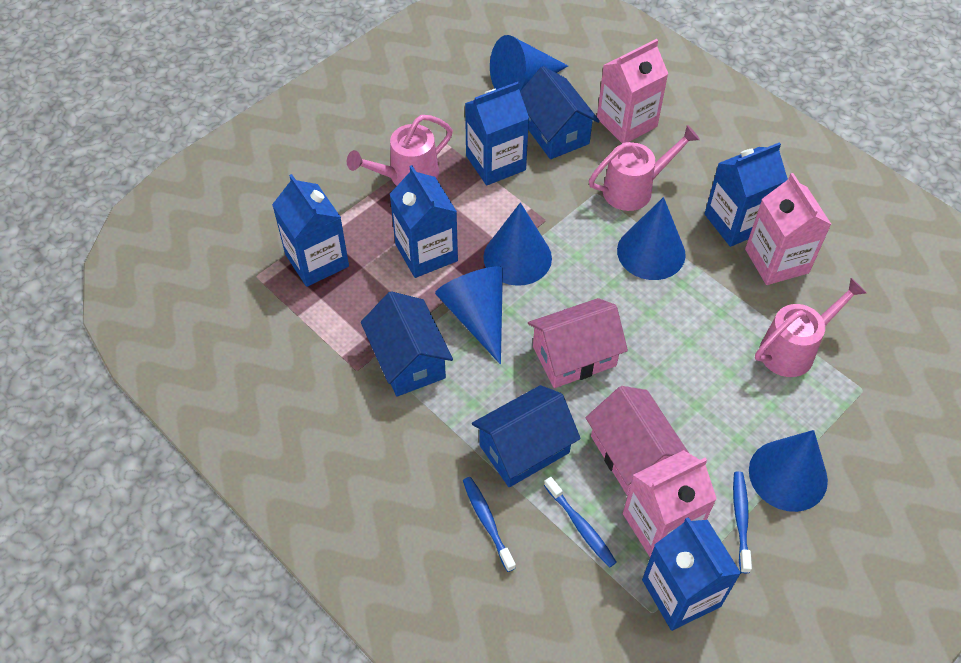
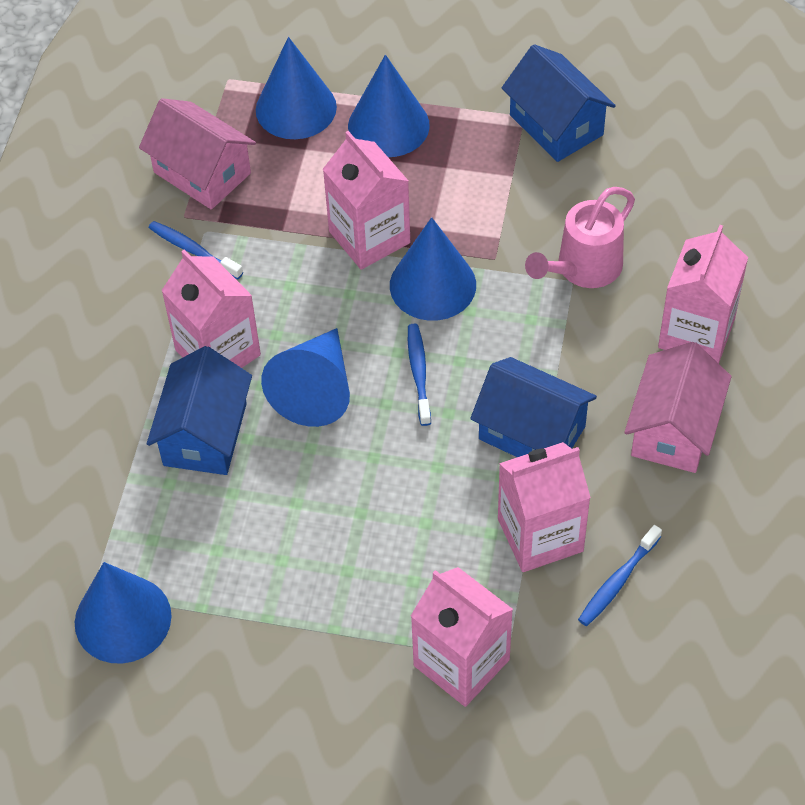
blue carton: 5 -> 0
pink carton: 3 -> 5
pink watering can: 3 -> 1

